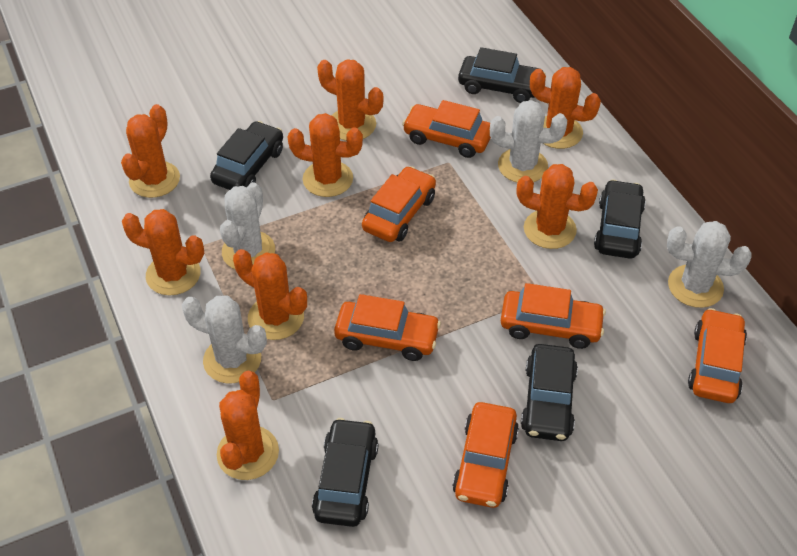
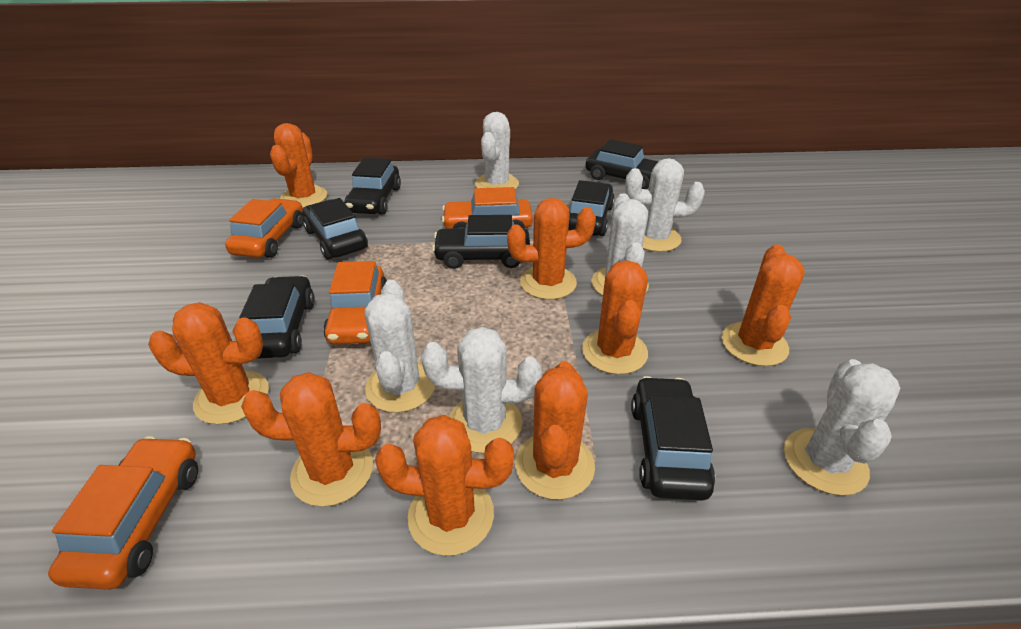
black car: 5 -> 7
orange car: 6 -> 4
white cactus: 4 -> 6

